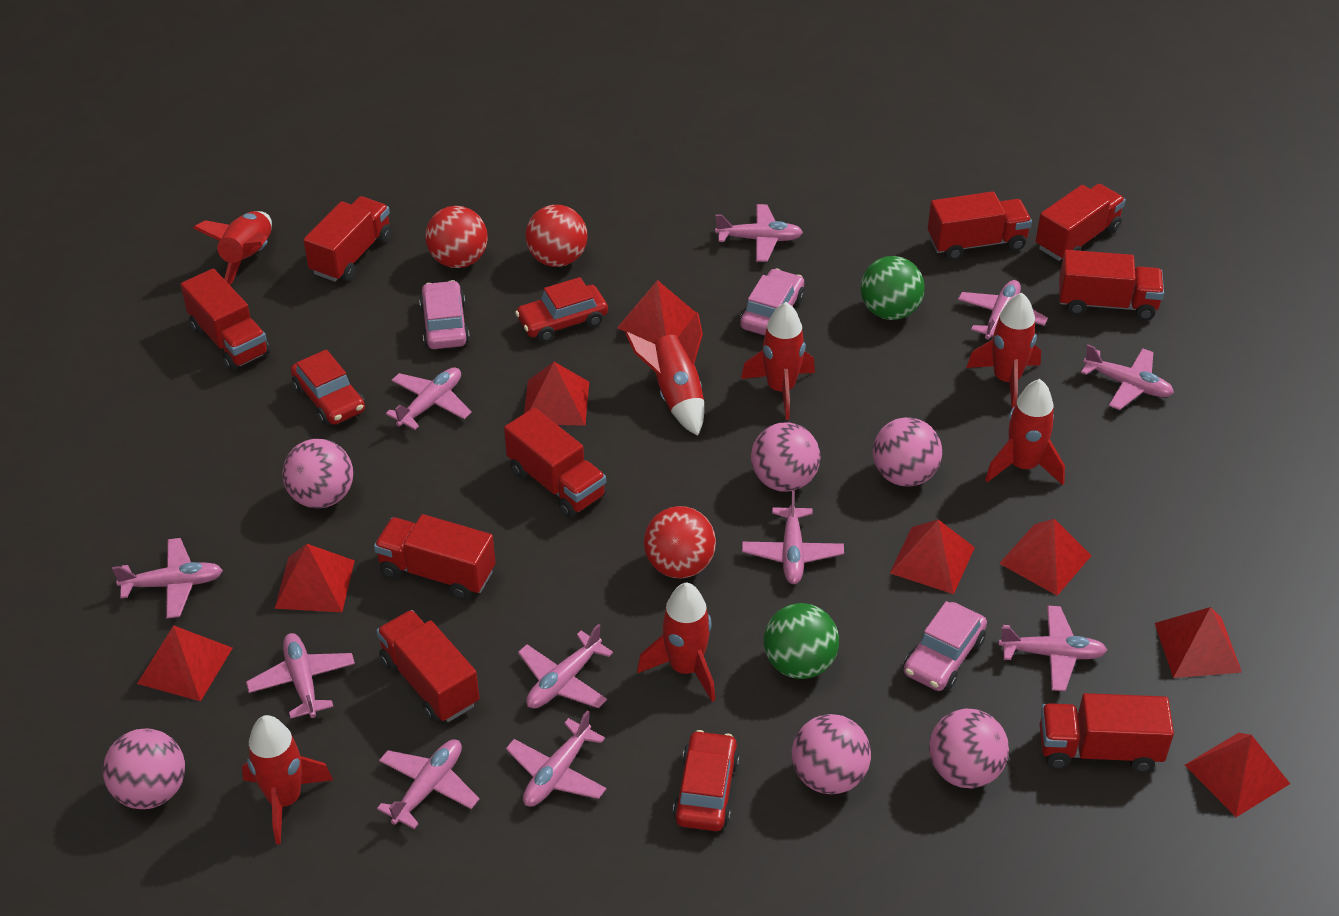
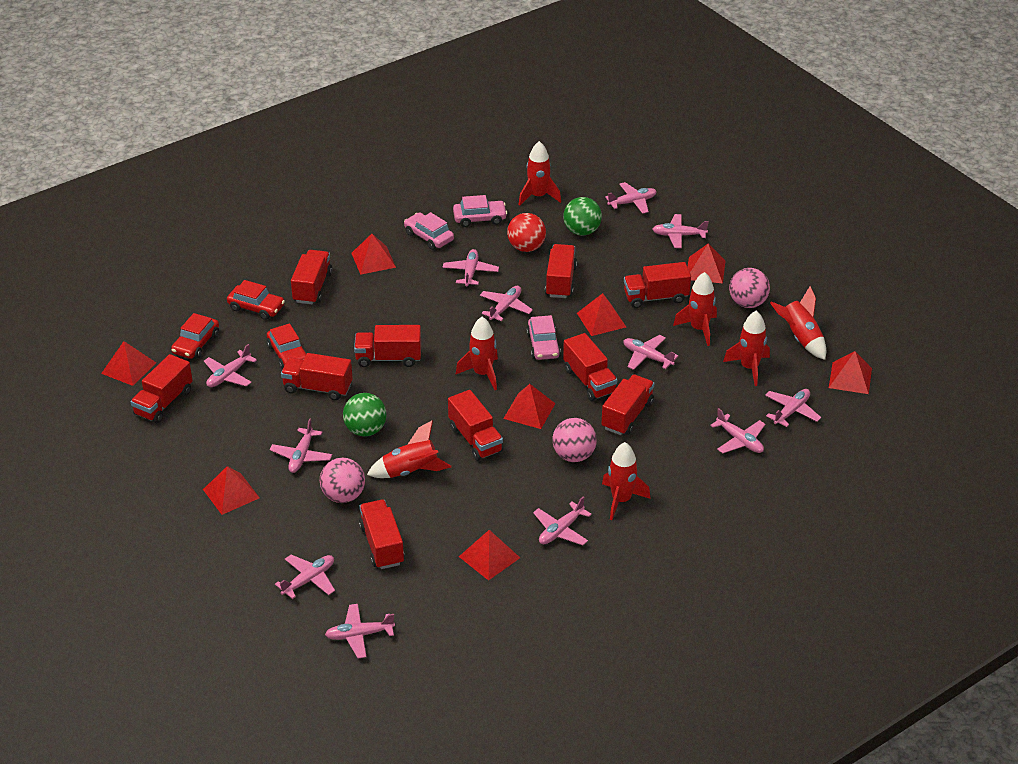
pink ball: 6 -> 3
pink plane: 11 -> 12
red ball: 3 -> 1
red truck: 9 -> 10

